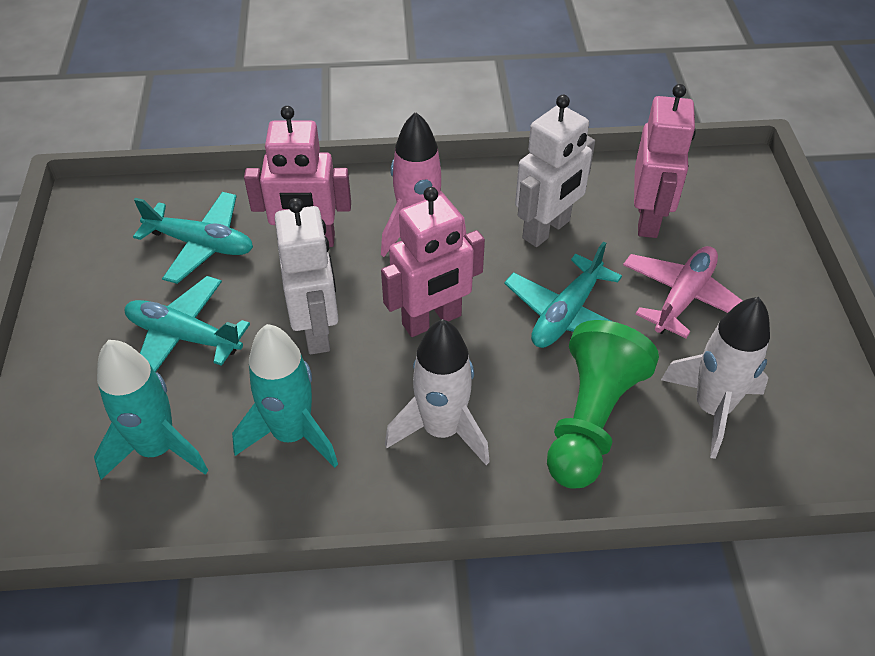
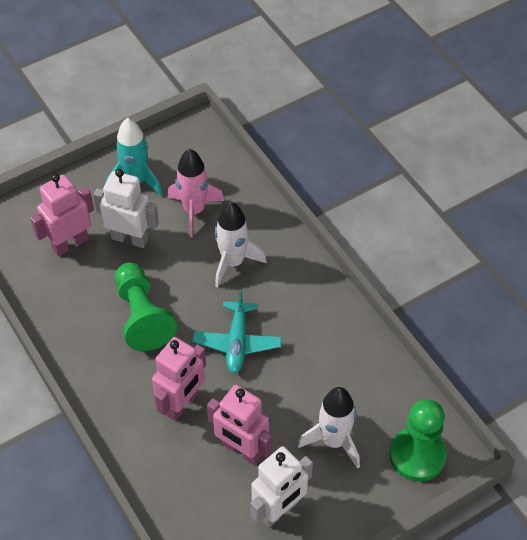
green pawn: 1 -> 2
pink plane: 1 -> 0
turquoise plane: 3 -> 1
turquoise rocket: 2 -> 1

